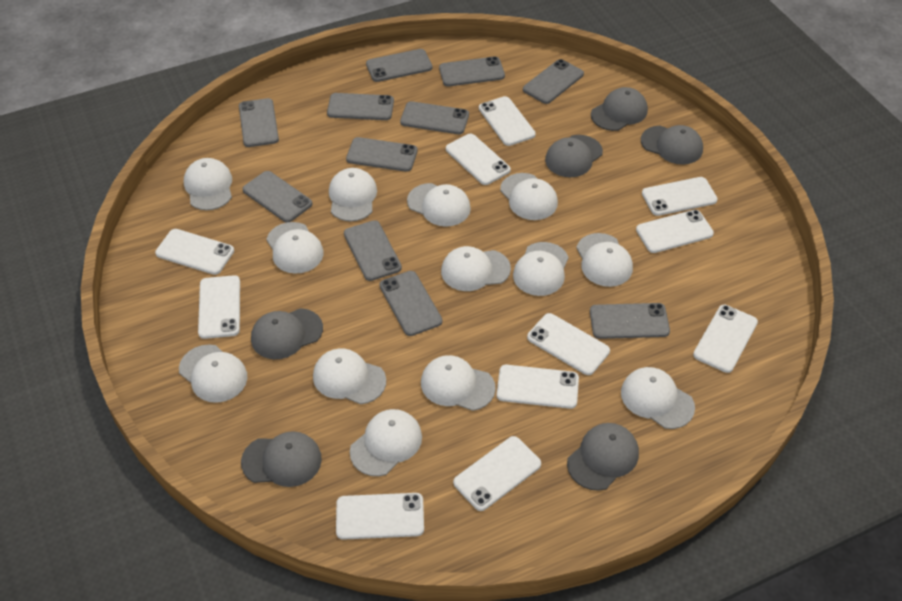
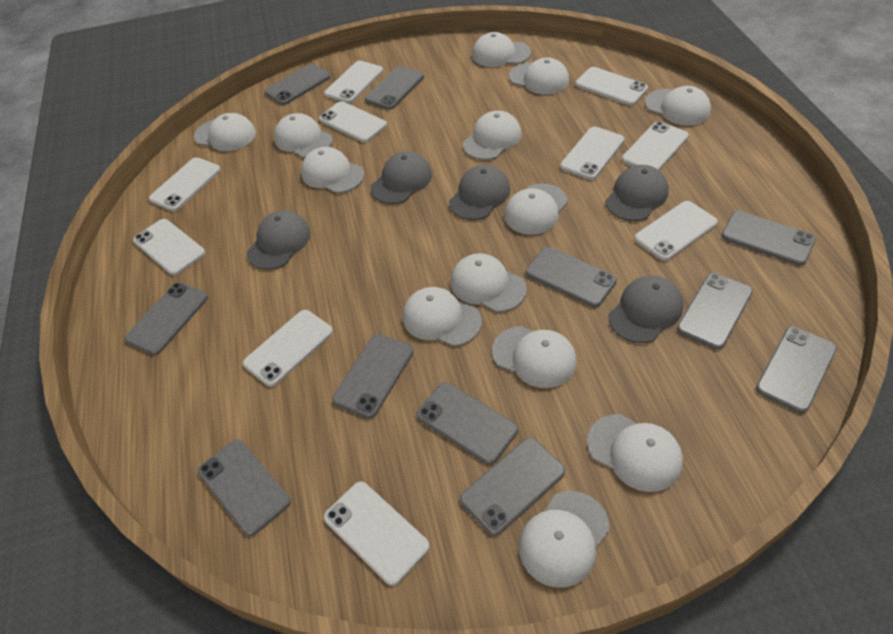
grey cap: 6 -> 5
white phone: 11 -> 10

